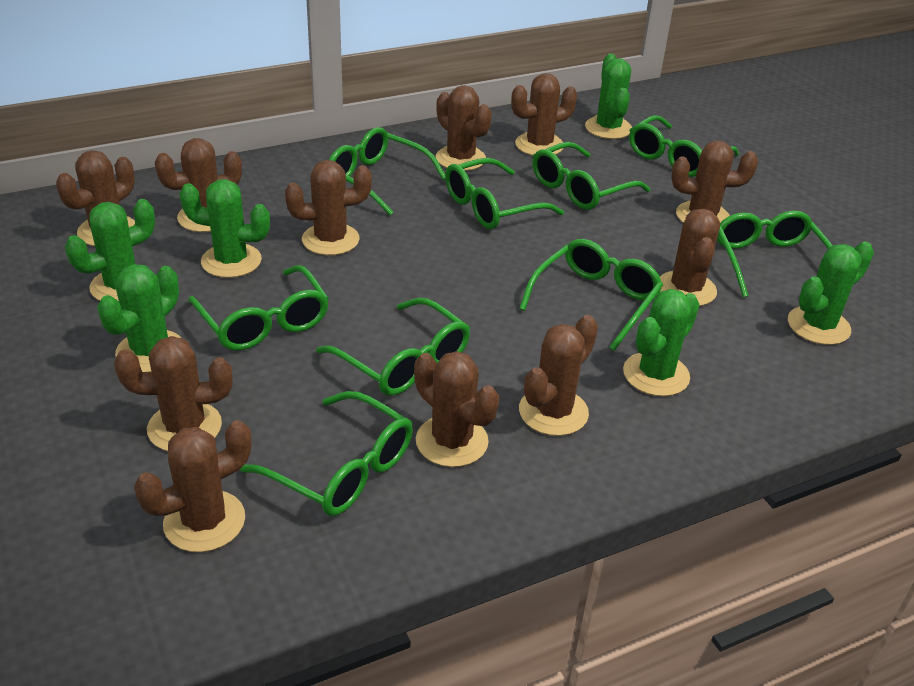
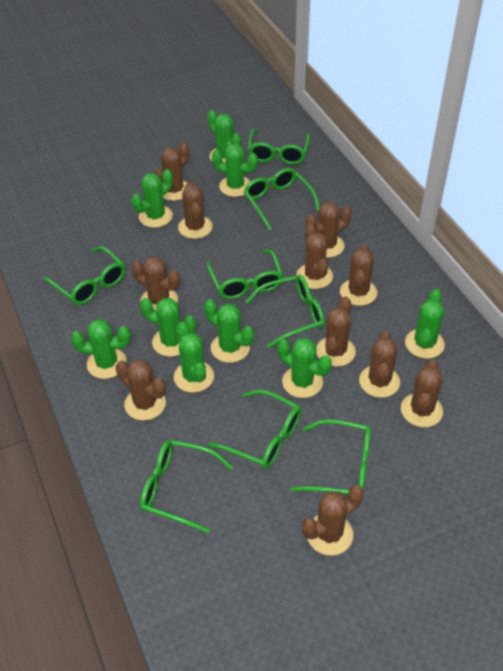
green cactus: 6 -> 9
green glasses: 9 -> 8

